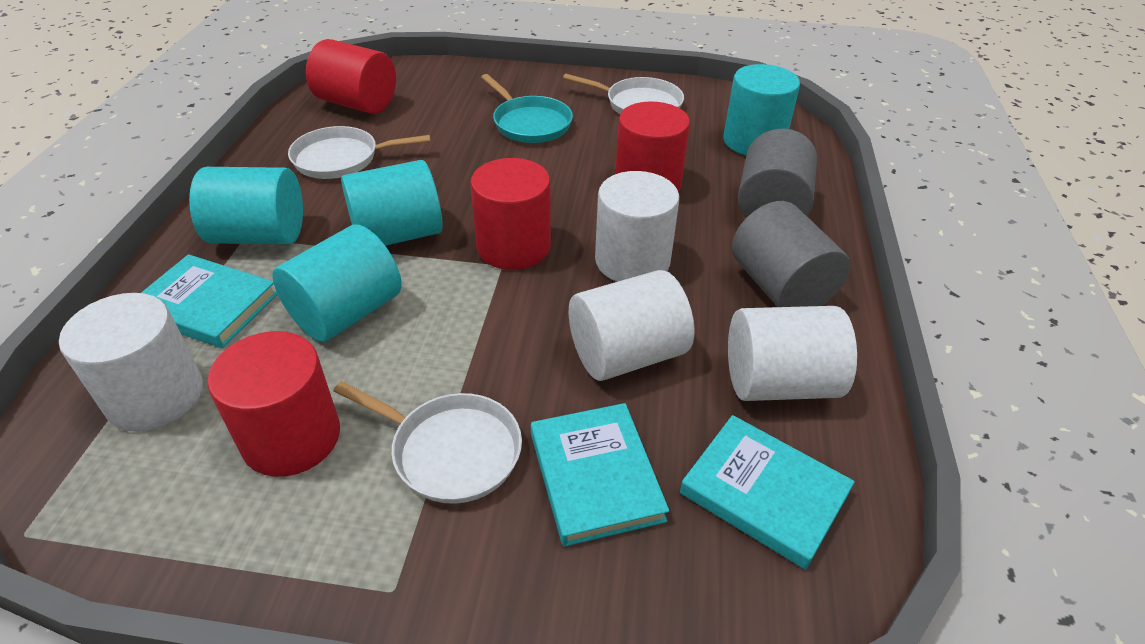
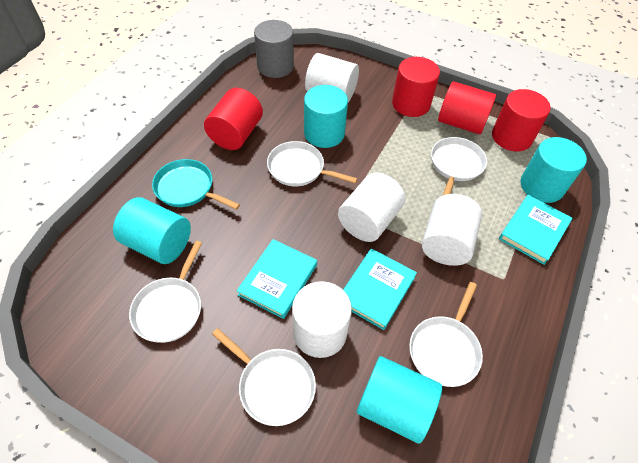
grey cylinder: 2 -> 1
white pan: 3 -> 5

